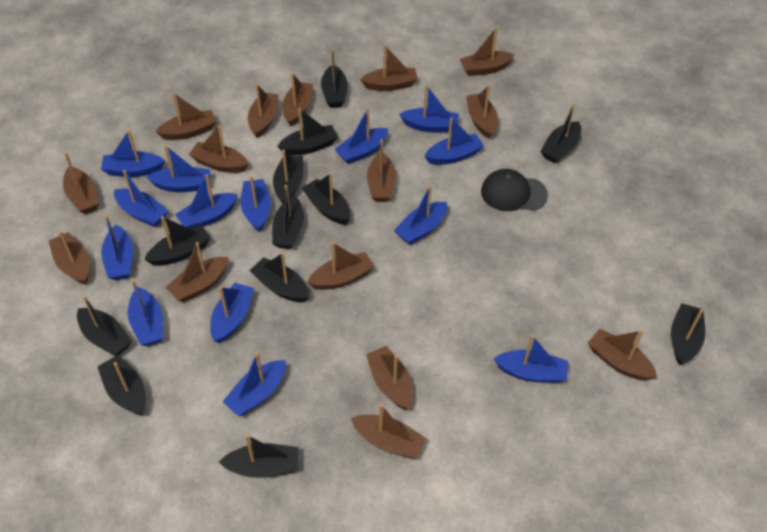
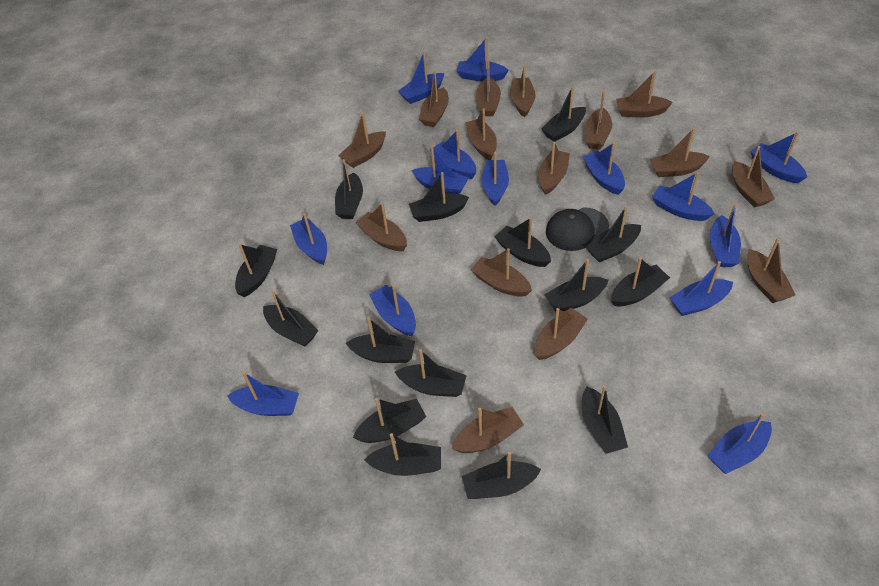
black boat: 12 -> 15

